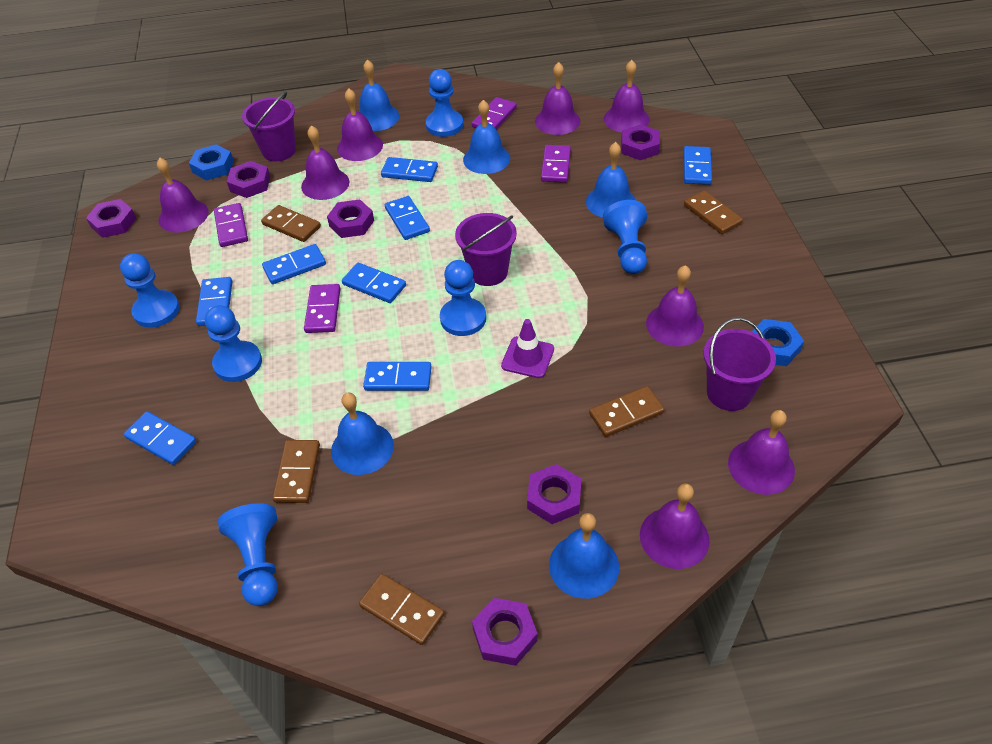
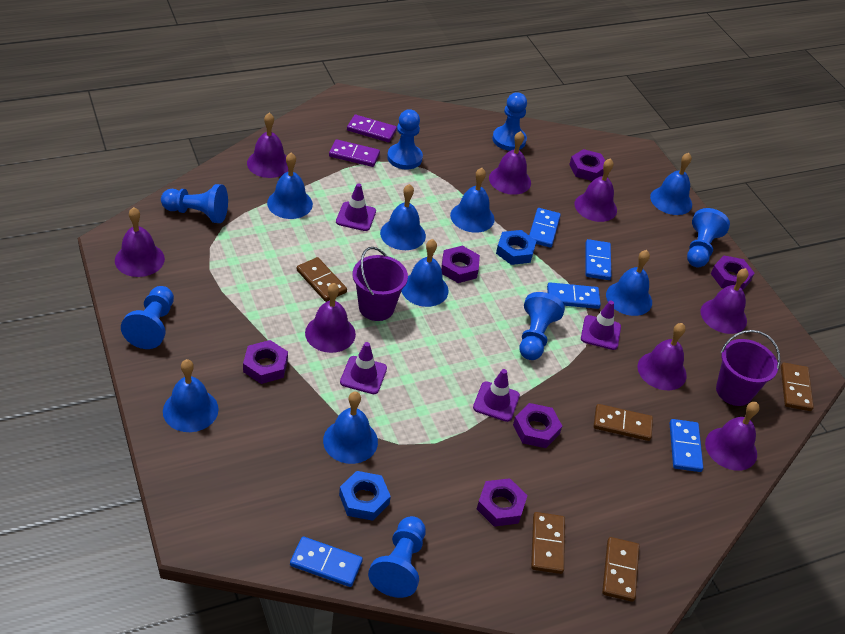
blue bell: 5 -> 8
blue domino: 8 -> 5
blue pawn: 6 -> 7
purple bucket: 3 -> 2
purple domino: 4 -> 2
purple traffic cone: 1 -> 4

